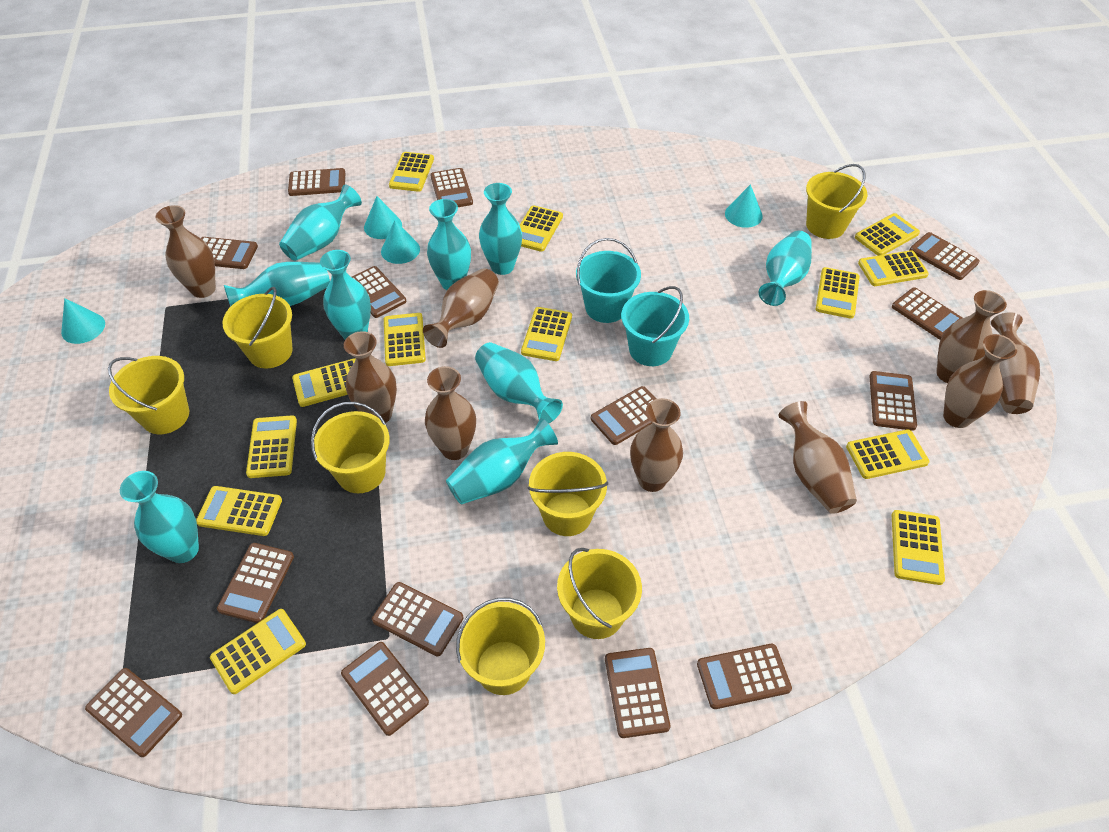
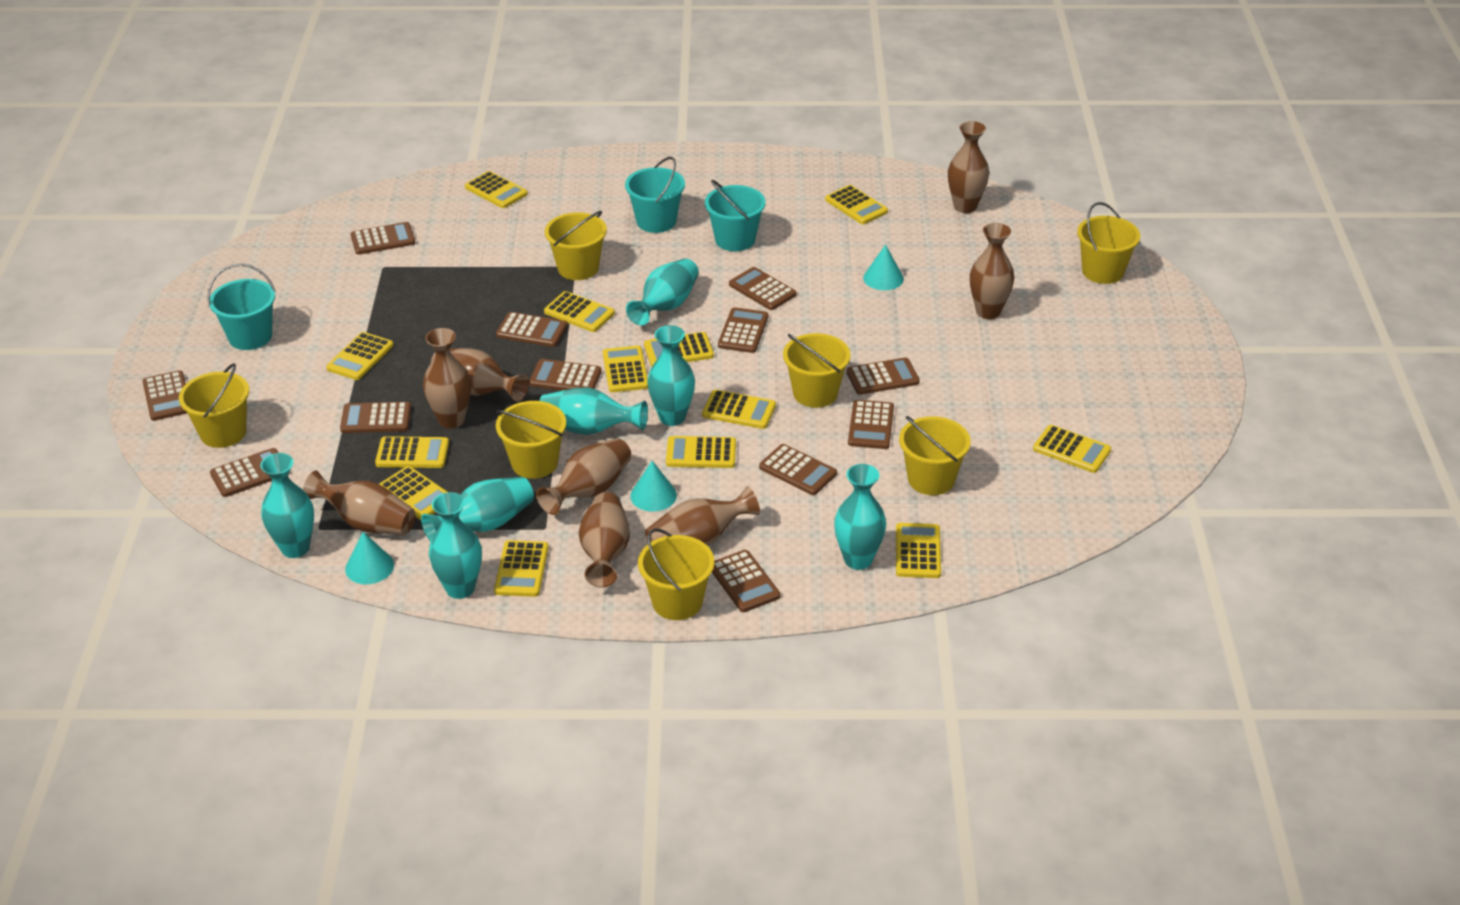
brown calculator: 14 -> 12
brown vase: 9 -> 8
turquoise bucket: 2 -> 3
turquoise cone: 4 -> 3
turquoise vase: 9 -> 7

